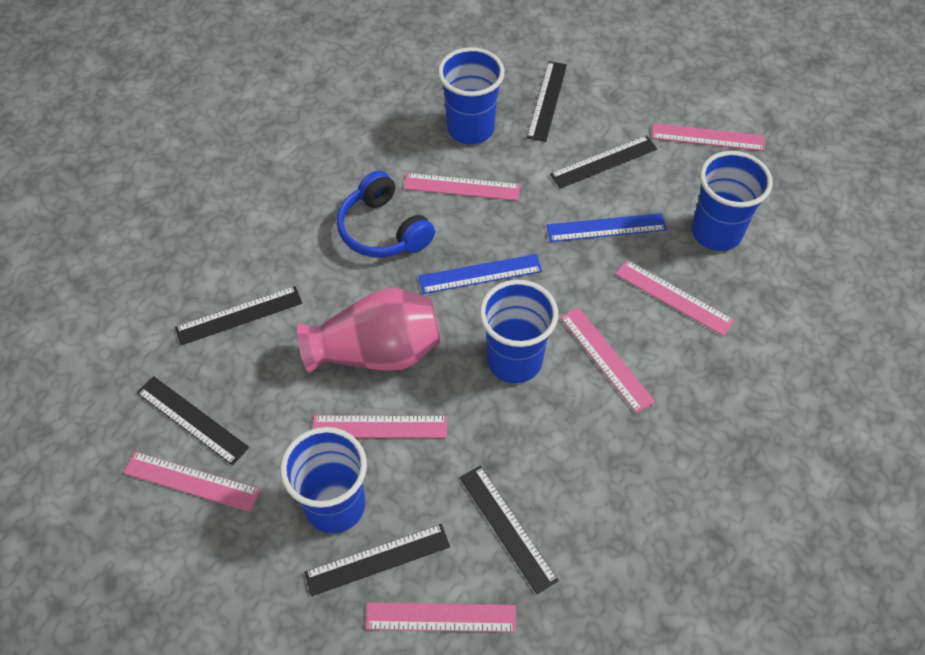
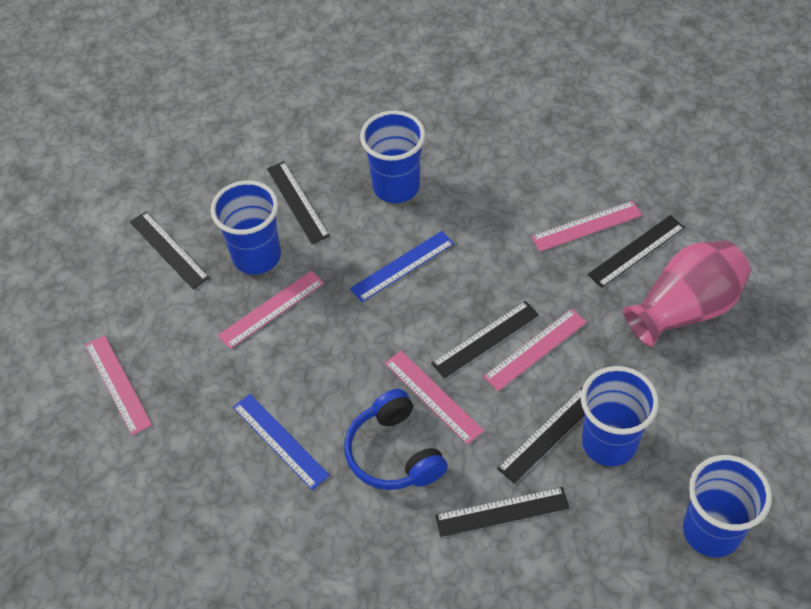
pink ruler: 7 -> 5

